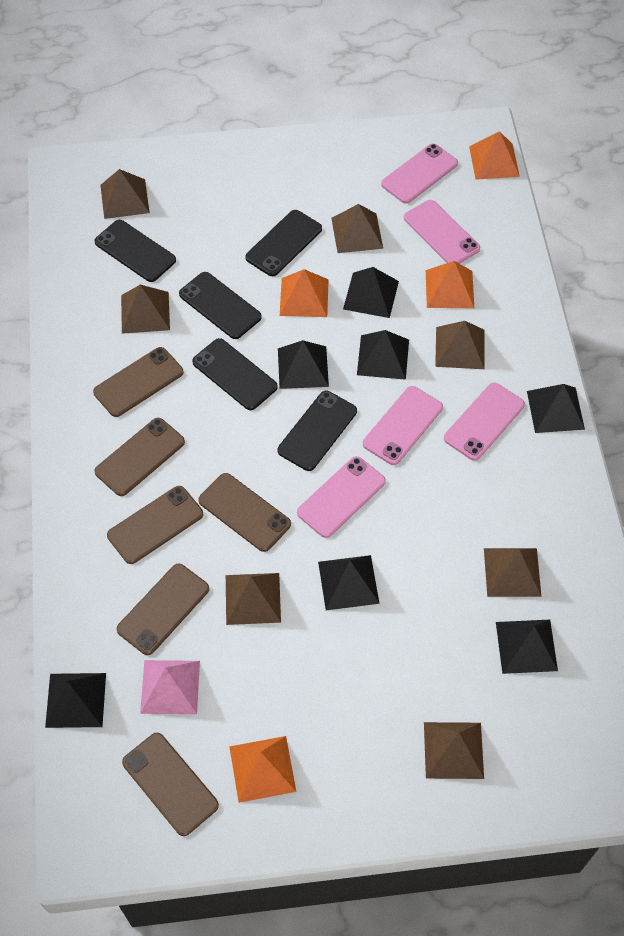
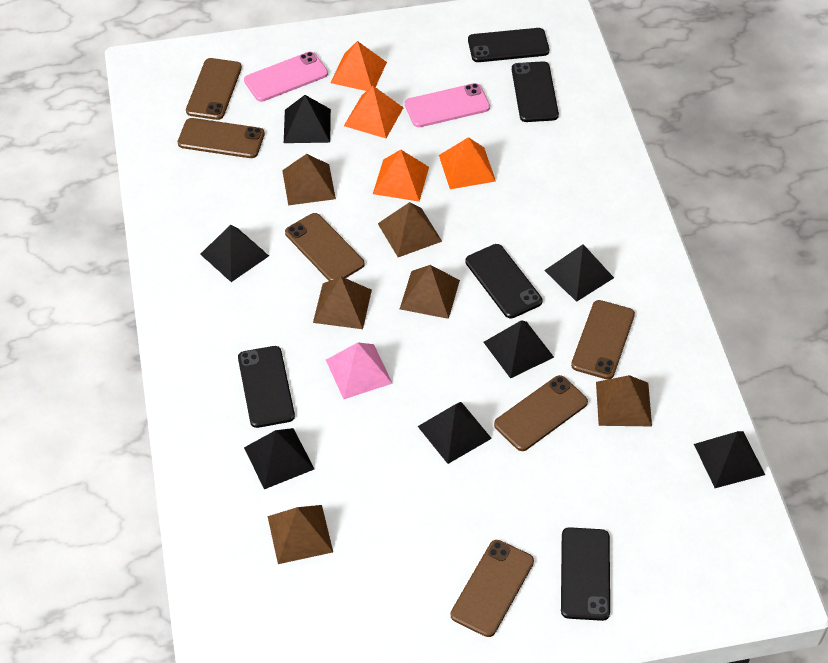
brown pyramid: 7 -> 6
pink phone: 5 -> 2

